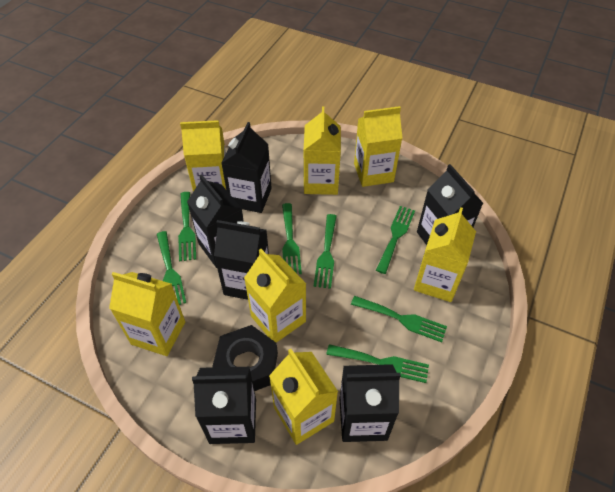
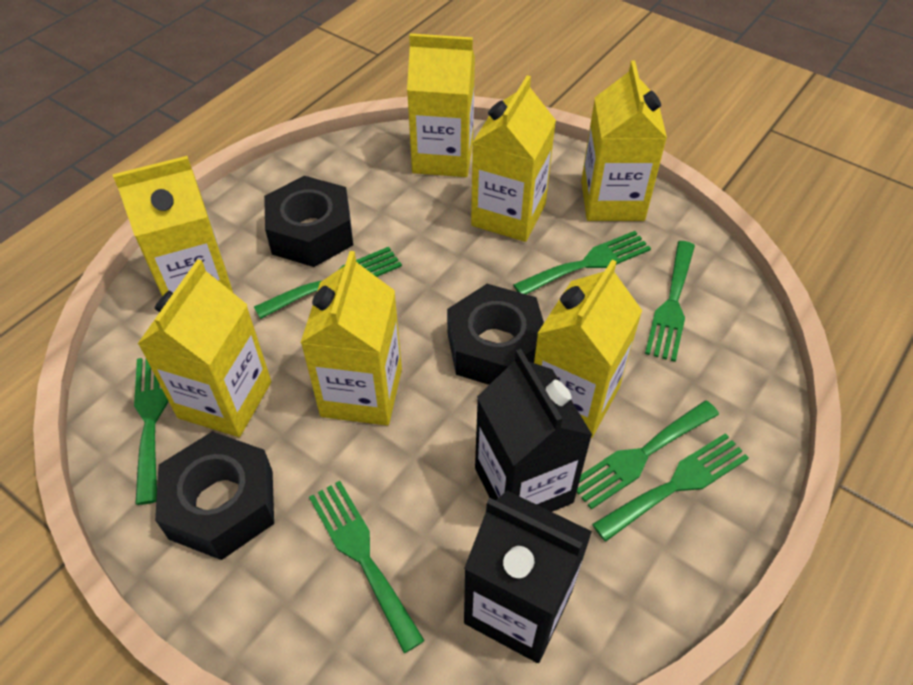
black carton: 6 -> 2
black nut: 1 -> 3

